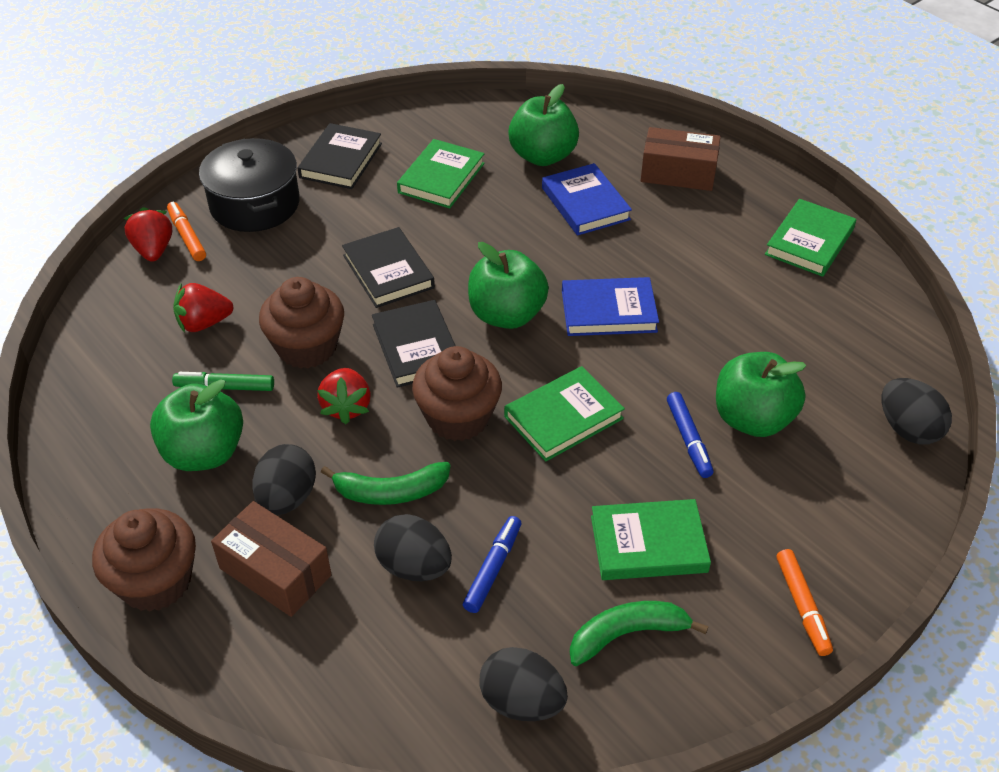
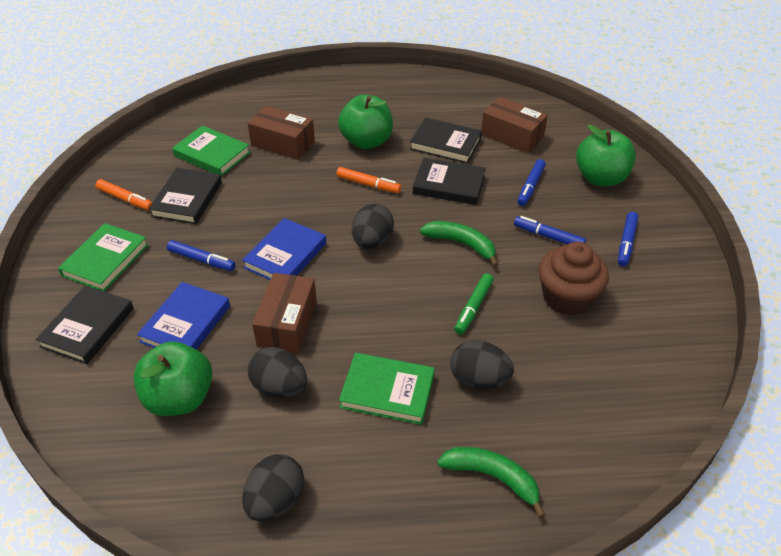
black book: 3 -> 4
black pot: 1 -> 0
blue marker: 2 -> 4
brown box: 2 -> 3
brown cupcake: 3 -> 1
green apple: 4 -> 3
green book: 4 -> 3
red strawberry: 3 -> 0

